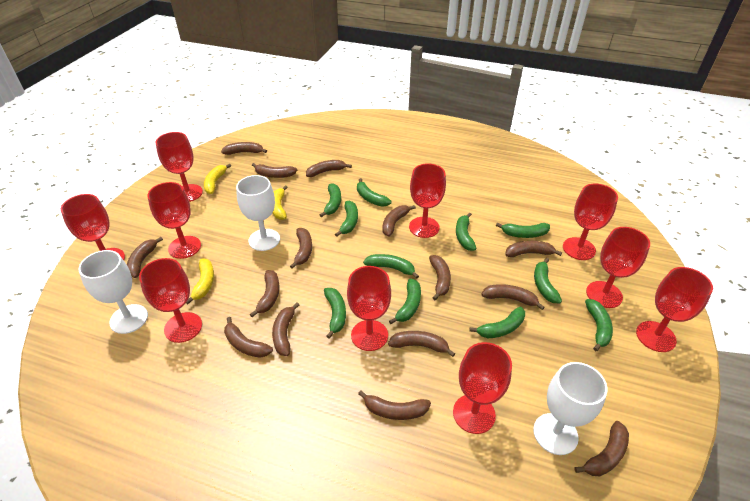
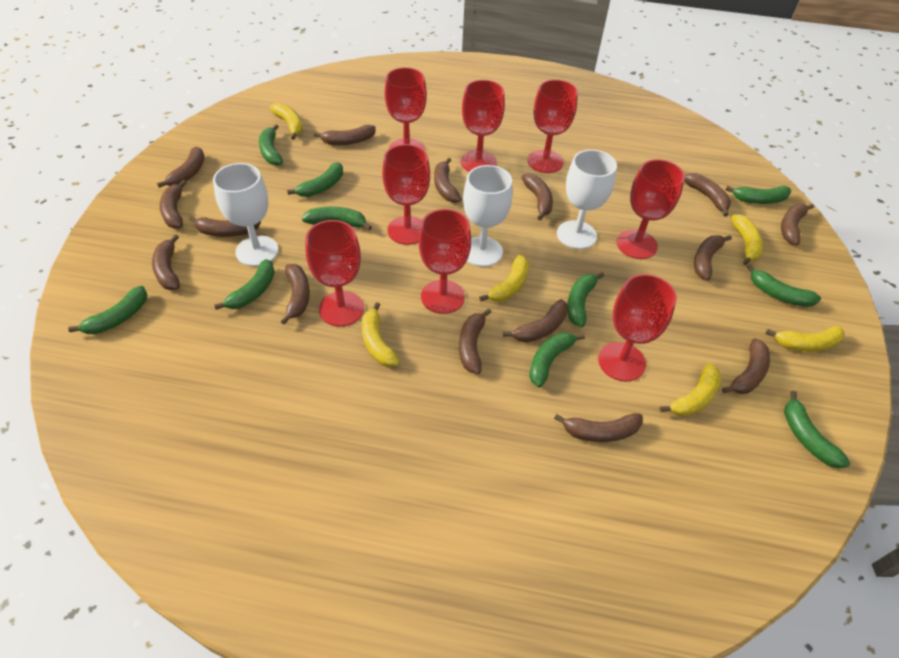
green banana: 11 -> 10
red goblet: 10 -> 8
yellow banana: 3 -> 6

